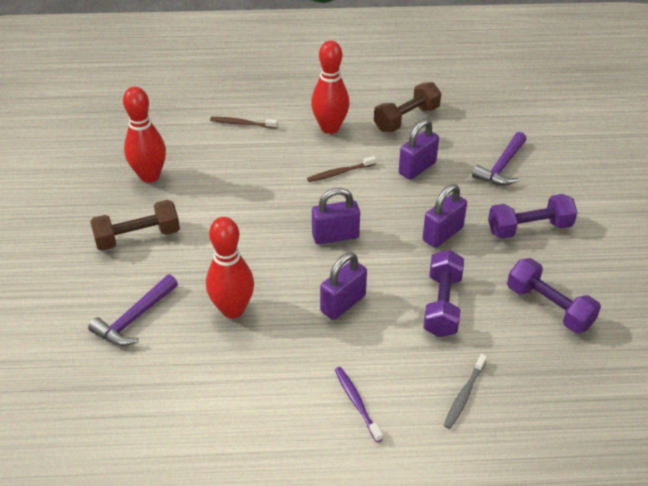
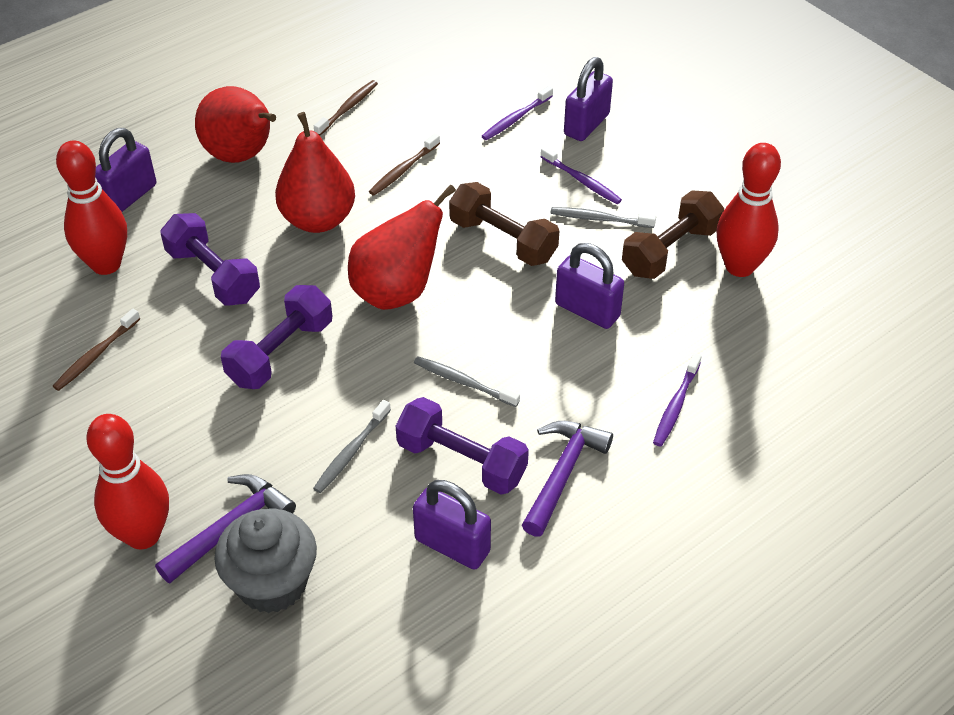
brown toothbrush: 2 -> 3
grey cupcake: 0 -> 1
grey toothbrush: 1 -> 3
purple toothbrush: 1 -> 3
red pear: 0 -> 3

